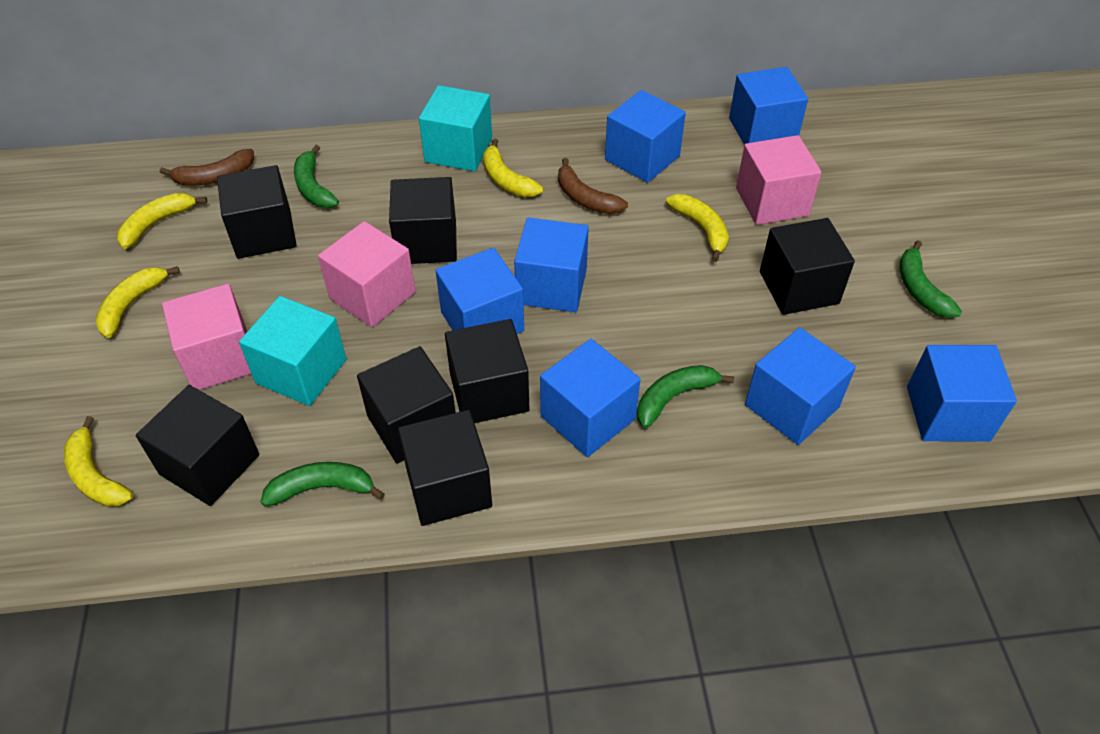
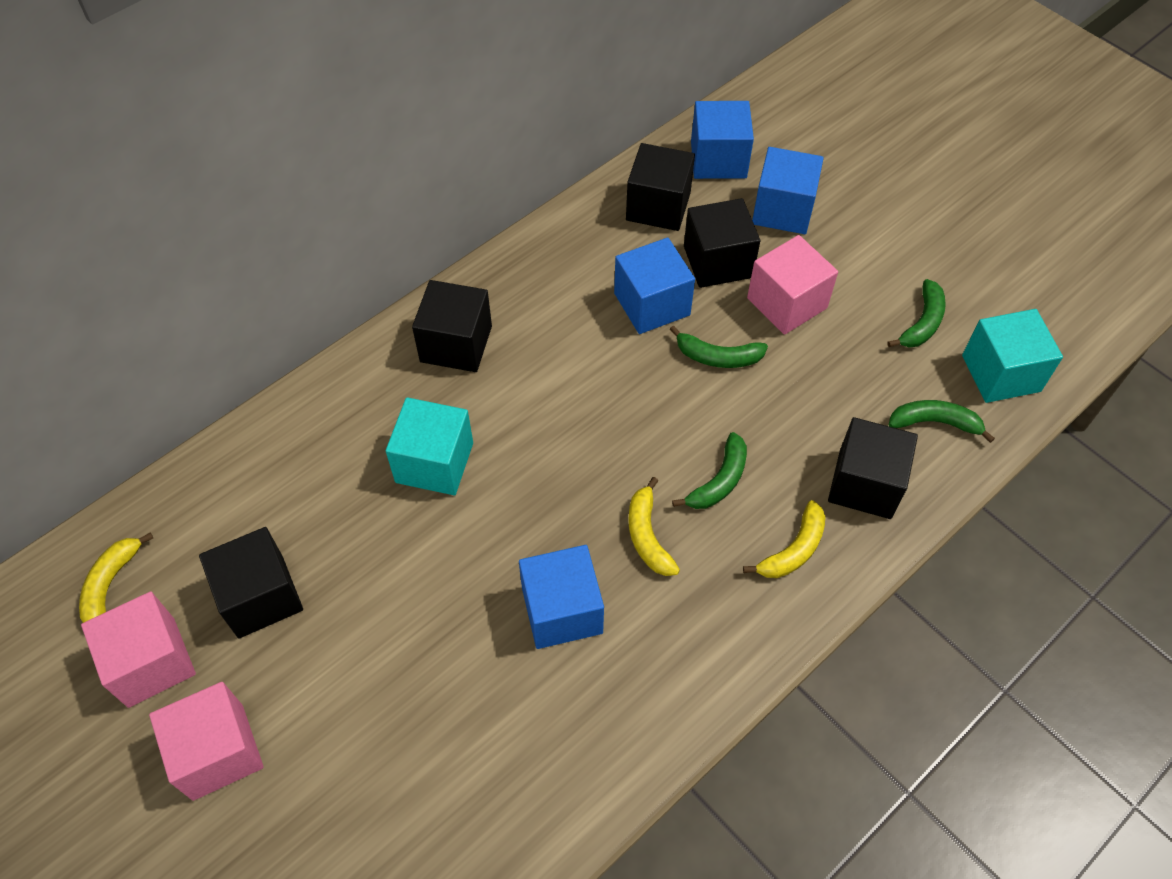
black cube: 7 -> 5
blue cube: 7 -> 4
brown banana: 2 -> 0
yellow banana: 5 -> 3

